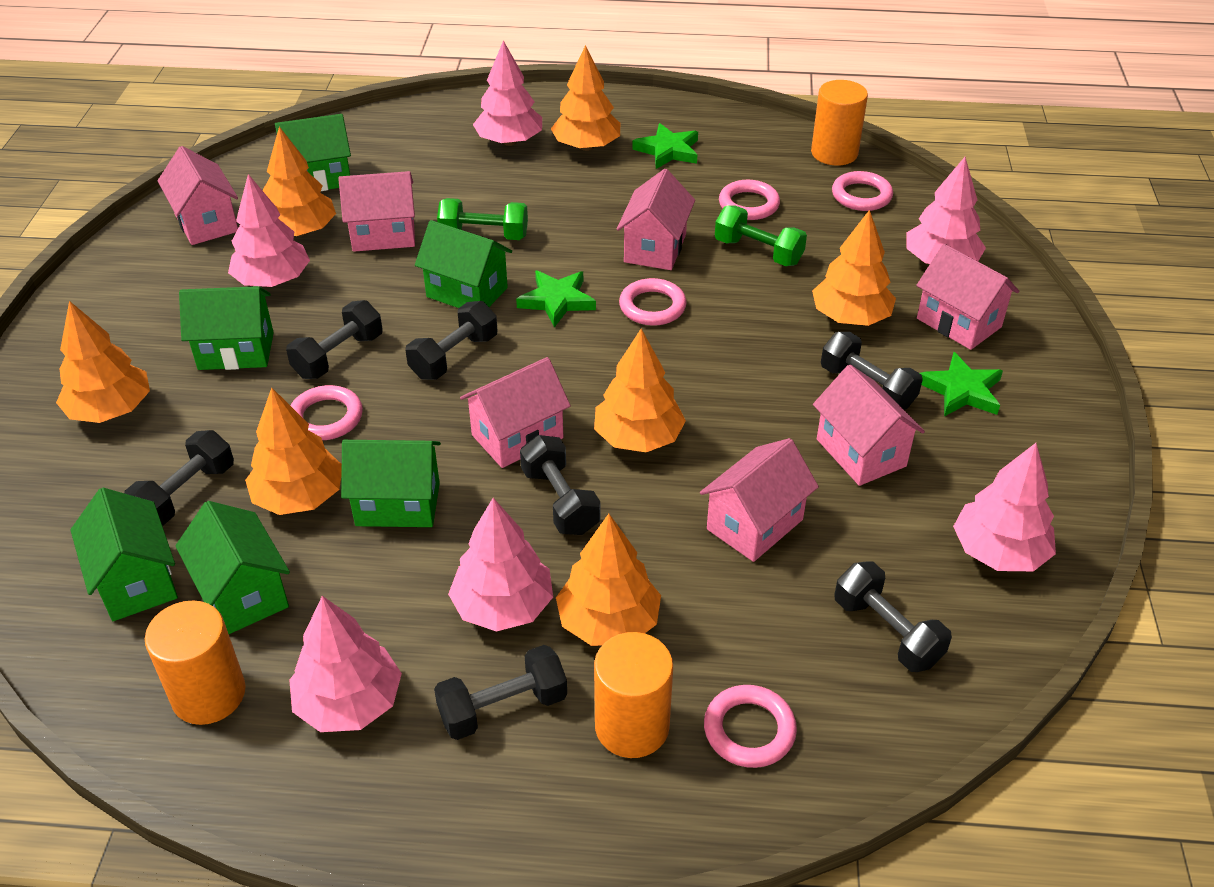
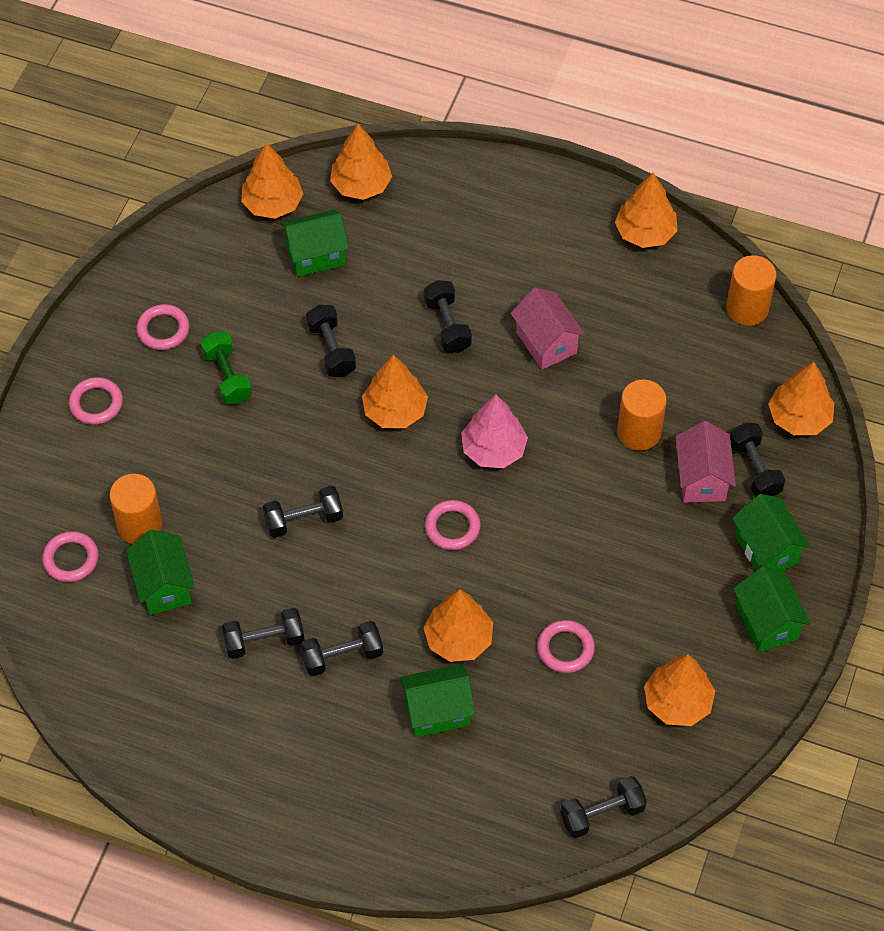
green dumbbell: 2 -> 1
green house: 6 -> 5
green star: 3 -> 0
pink house: 7 -> 2
pink tree: 6 -> 1

